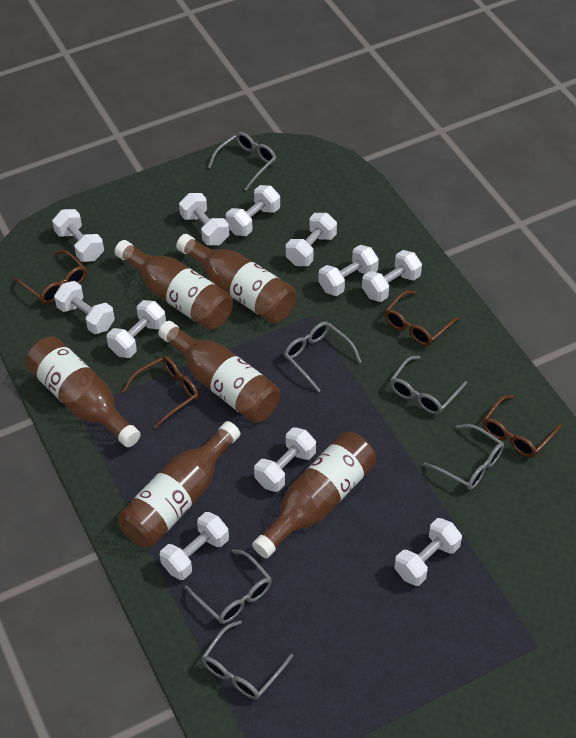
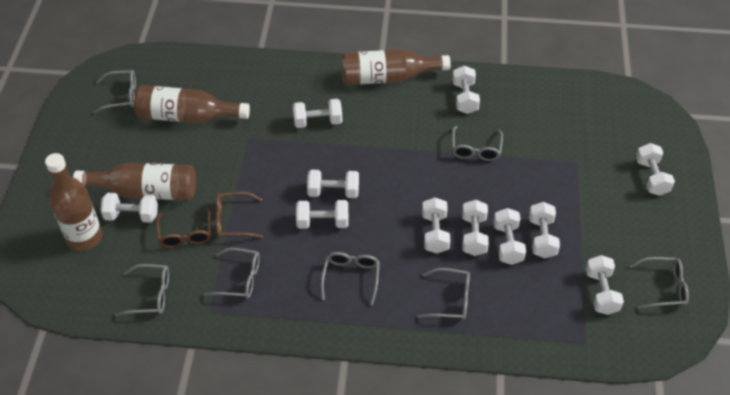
brown bottle: 6 -> 4
brown glasses: 4 -> 2
grey glasses: 6 -> 7

